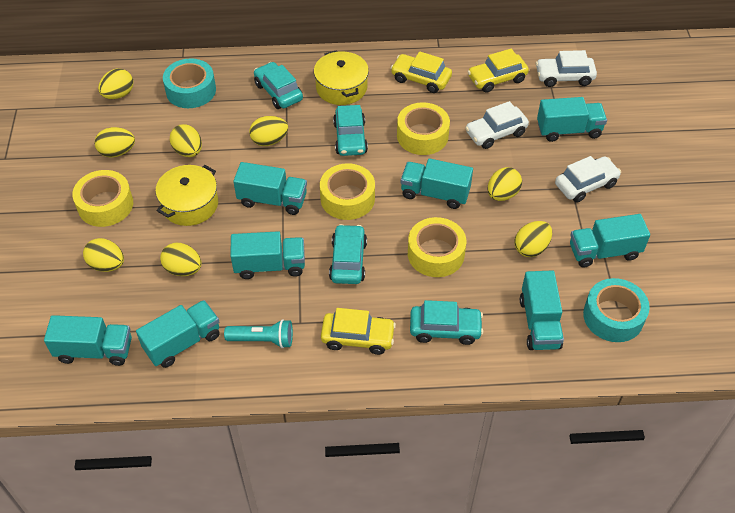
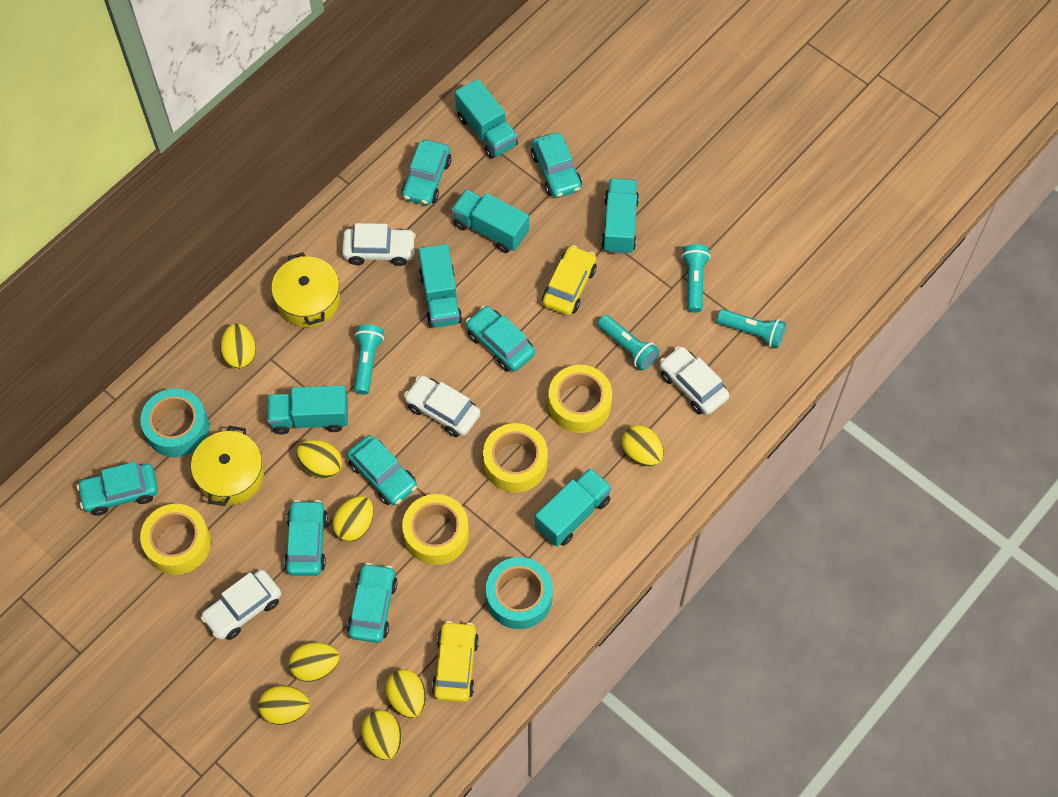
turquoise car: 4 -> 7
turquoise flashlight: 1 -> 4
turquoise truck: 8 -> 6
white car: 3 -> 4
yellow car: 3 -> 2

